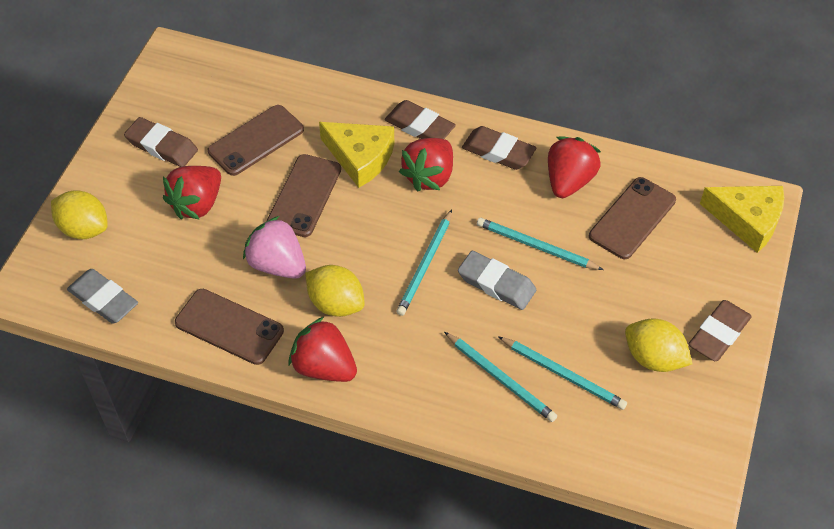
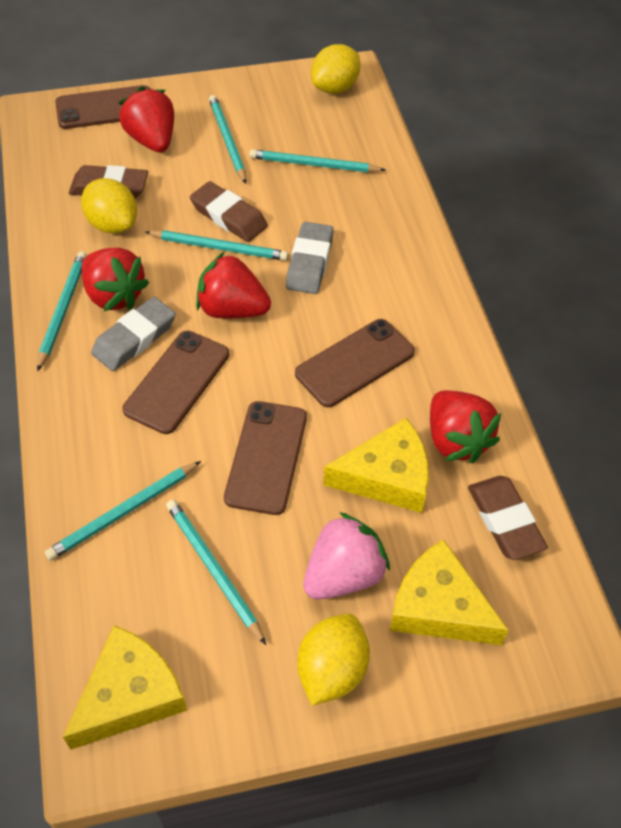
brown eraser: 4 -> 3
turquoise pencil: 4 -> 6
yellow cheese: 2 -> 3

